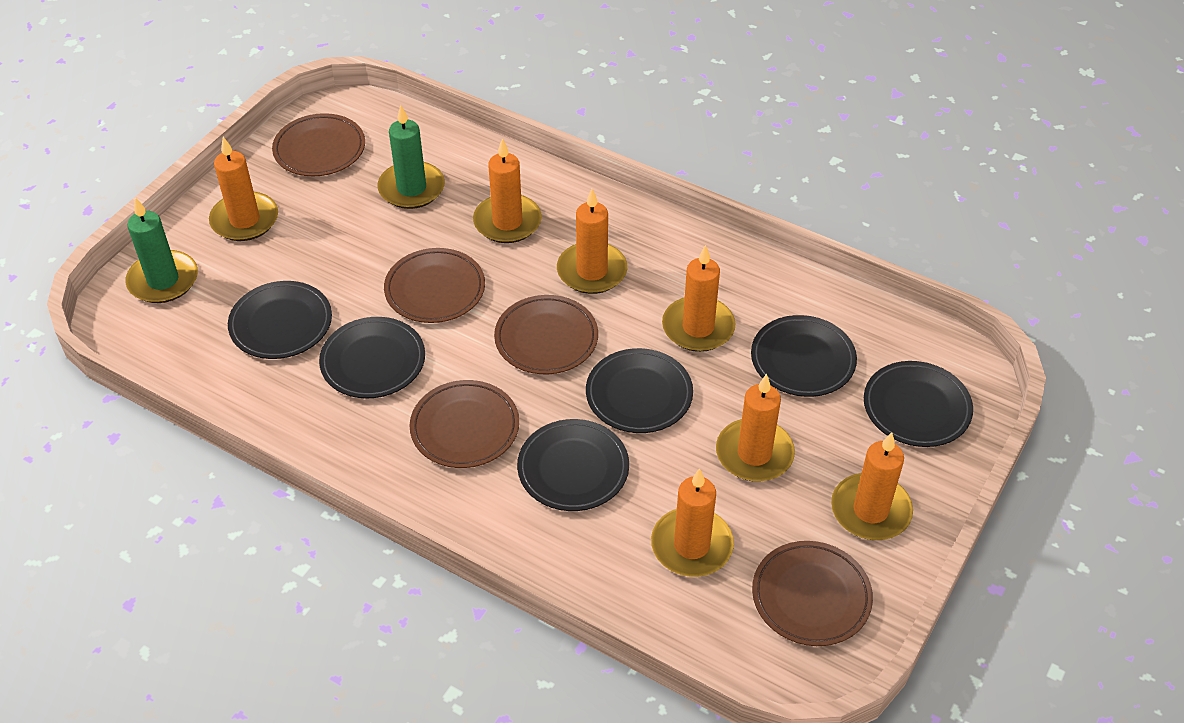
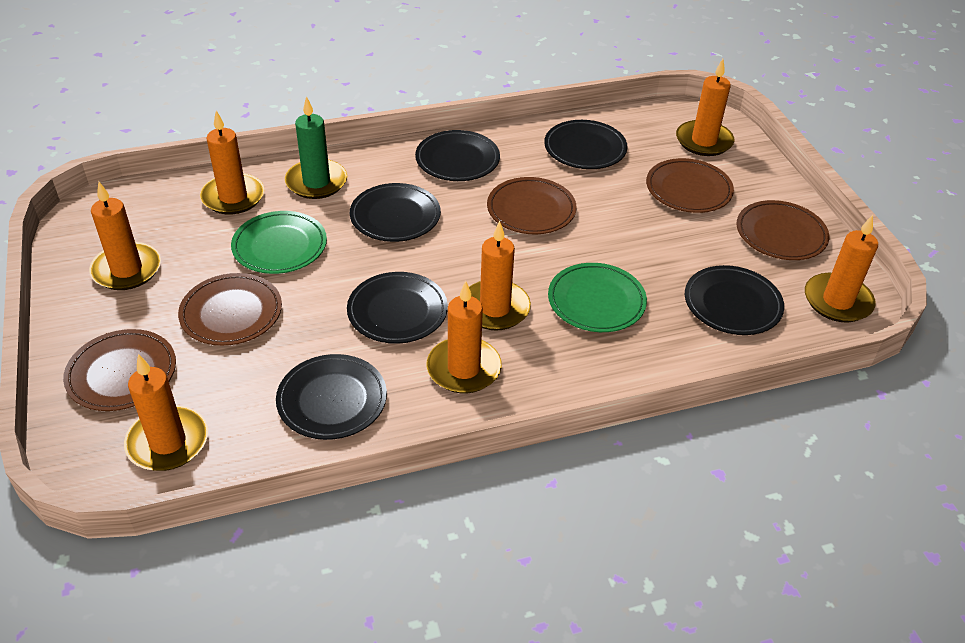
green candle: 2 -> 1
green plate: 0 -> 2

